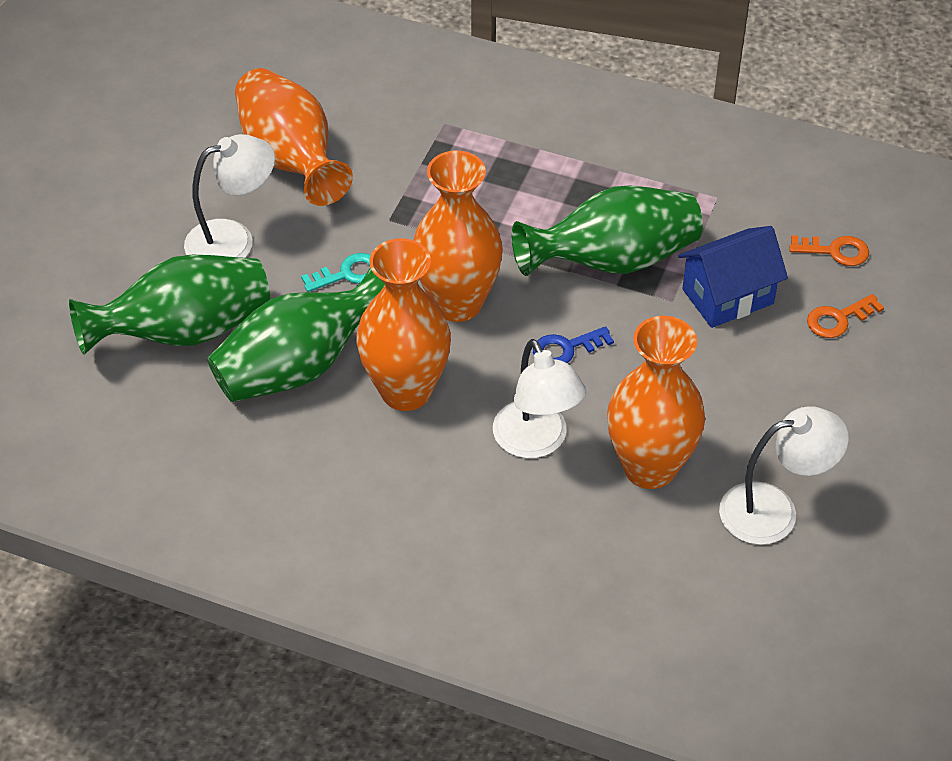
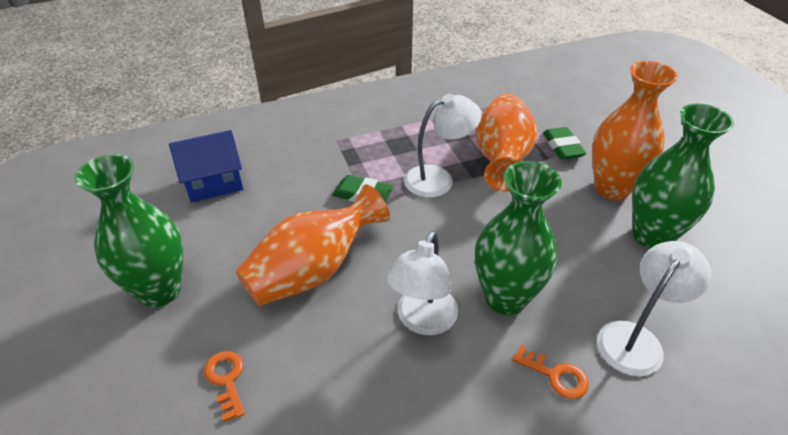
blue key: 1 -> 0
green eraser: 0 -> 2
orange vase: 4 -> 3
turquoise key: 1 -> 0

